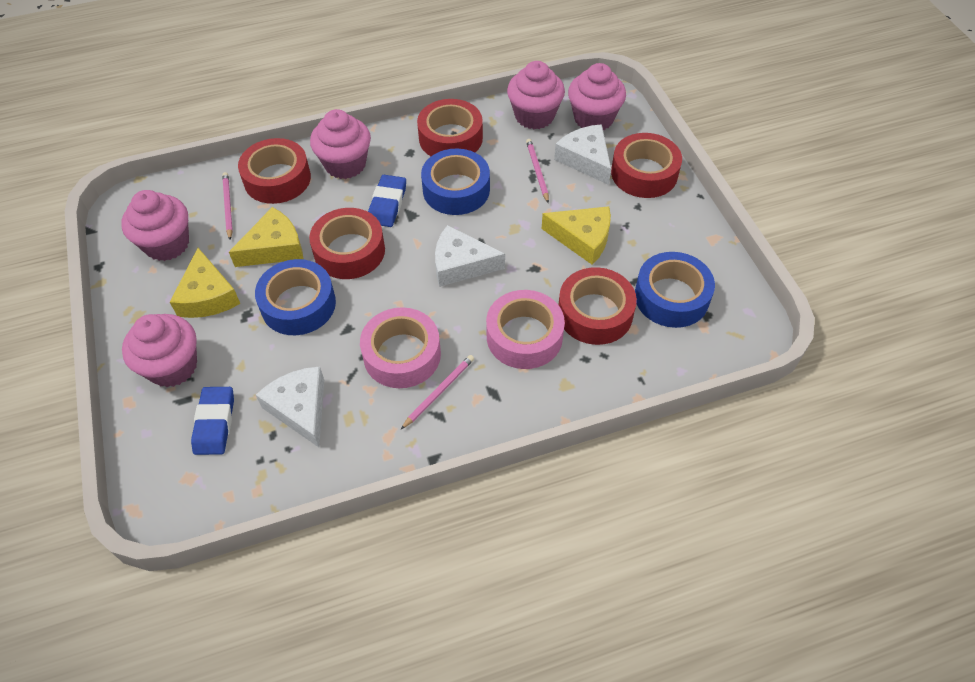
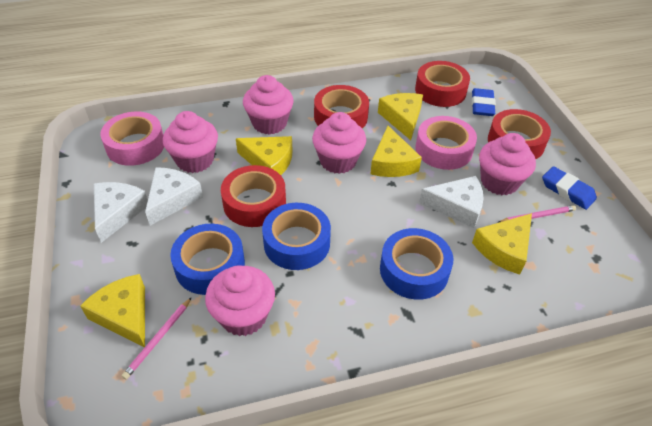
pink pencil: 3 -> 2
red tape: 5 -> 4
yellow cheese: 3 -> 5

